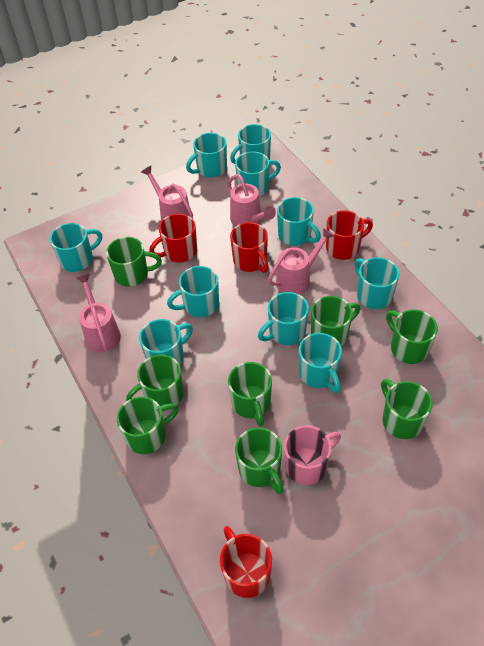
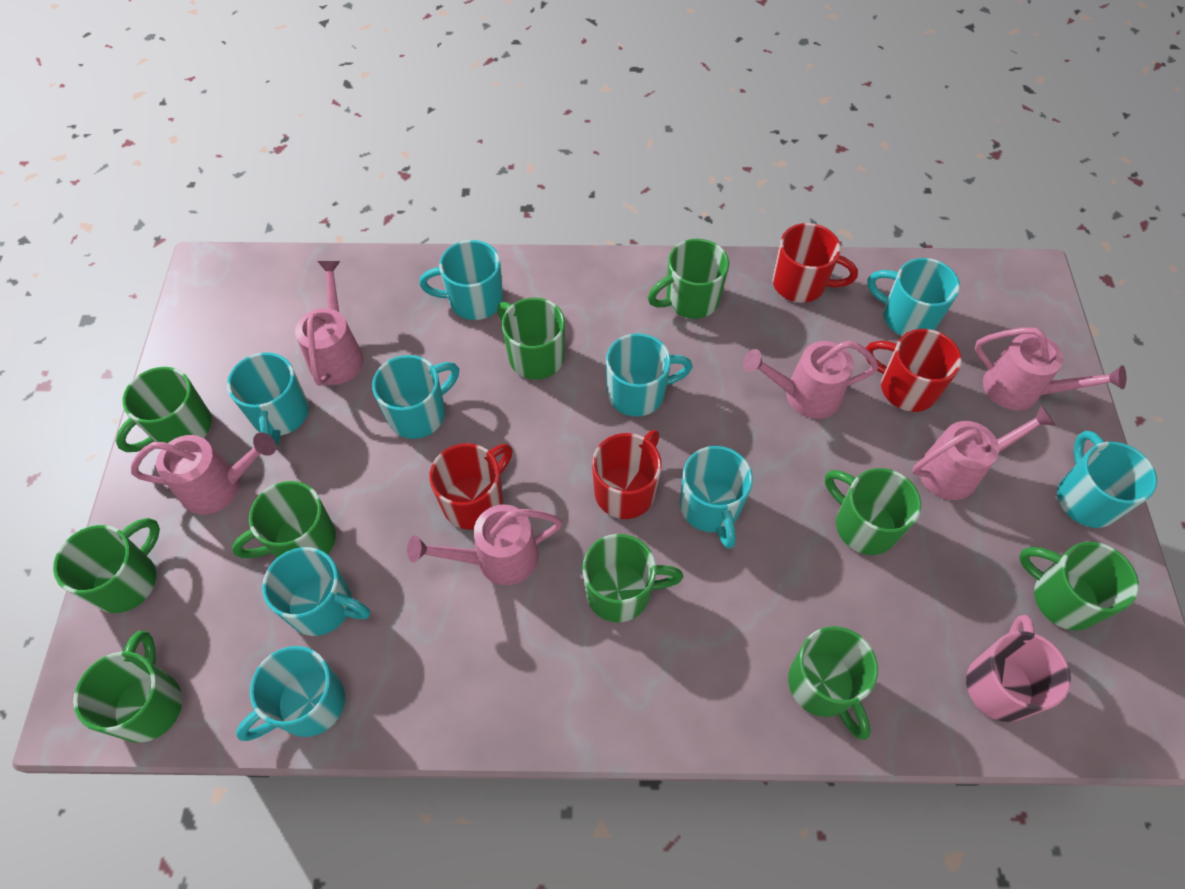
green mug: 8 -> 10
pink watering can: 4 -> 6
turquoise mug: 10 -> 9

